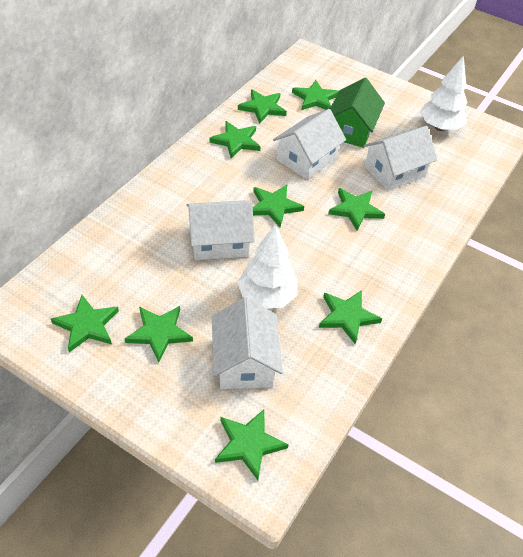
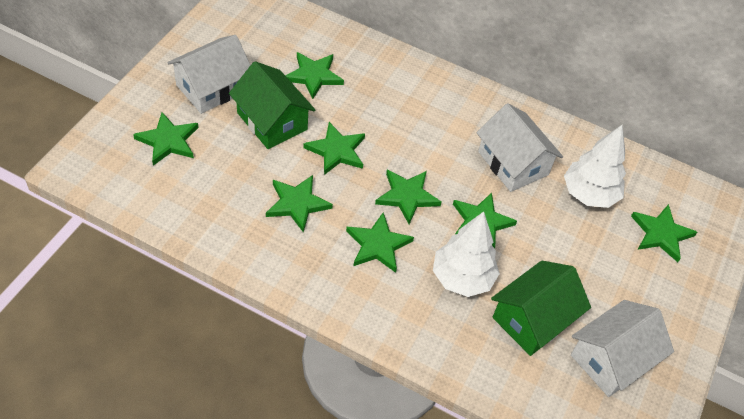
green house: 1 -> 2
green star: 9 -> 8
white house: 4 -> 3

